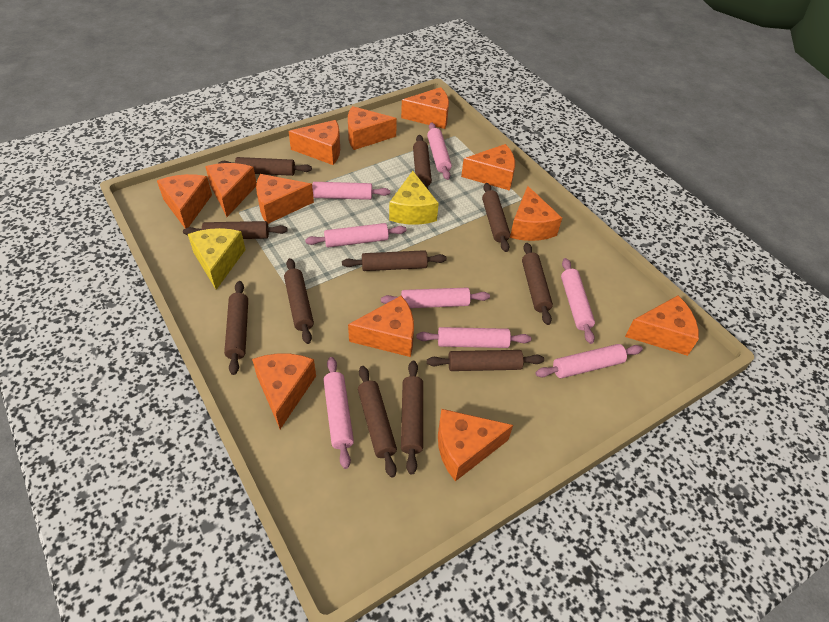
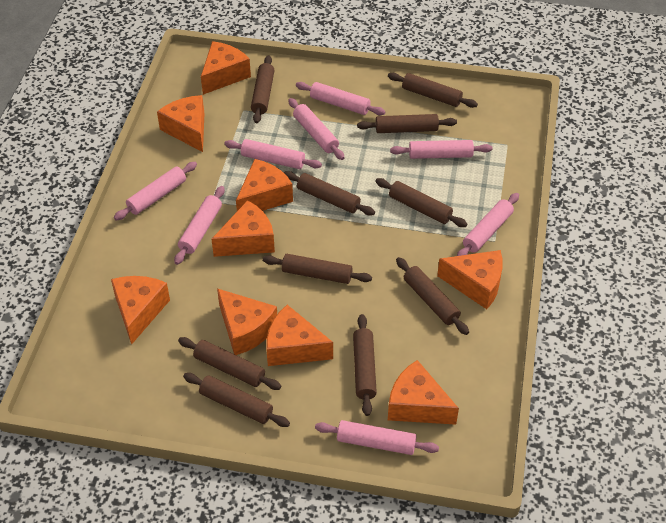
brown rolling pin: 11 -> 10
orange cheese: 12 -> 9
yellow cheese: 2 -> 0

